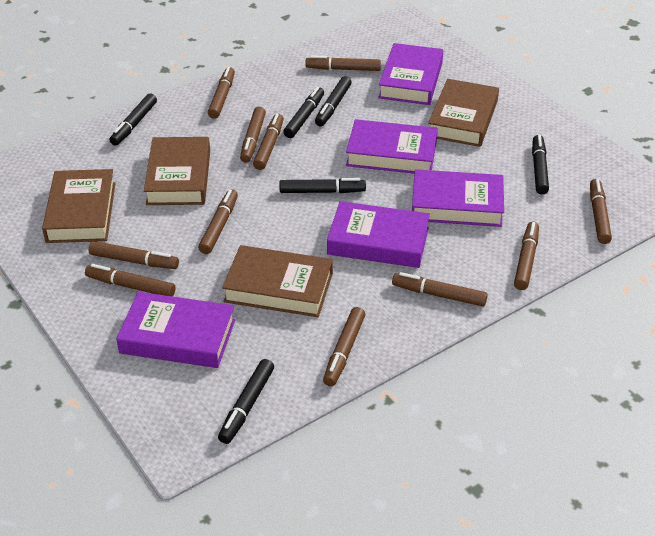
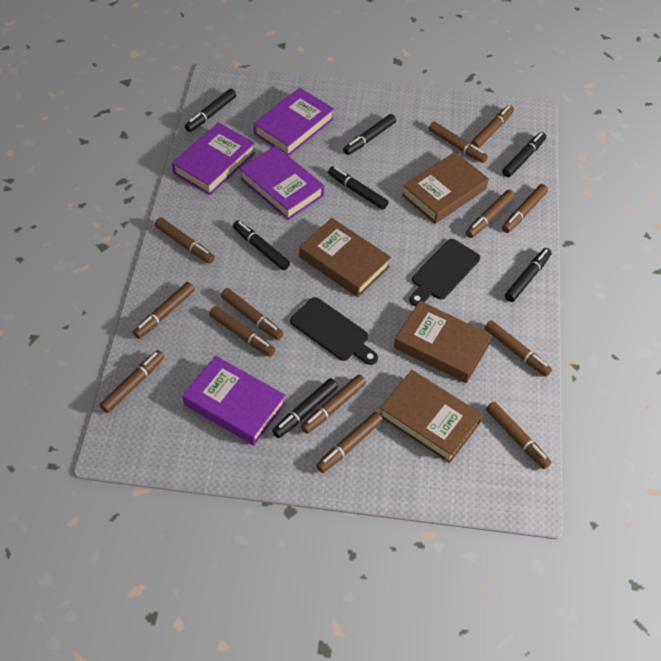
black cutting board: 0 -> 2
black marker: 6 -> 7
brown marker: 11 -> 13
purple book: 5 -> 4

